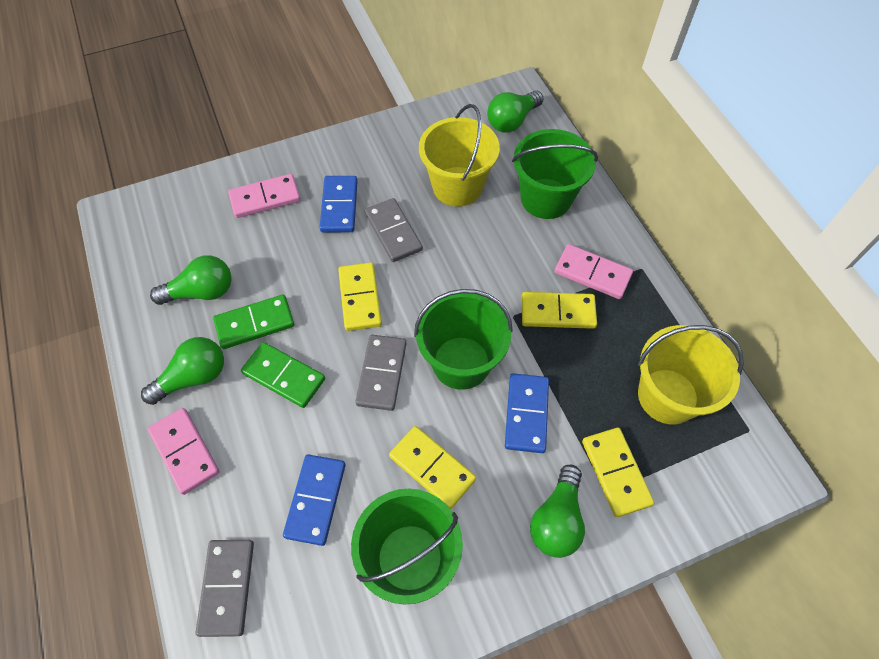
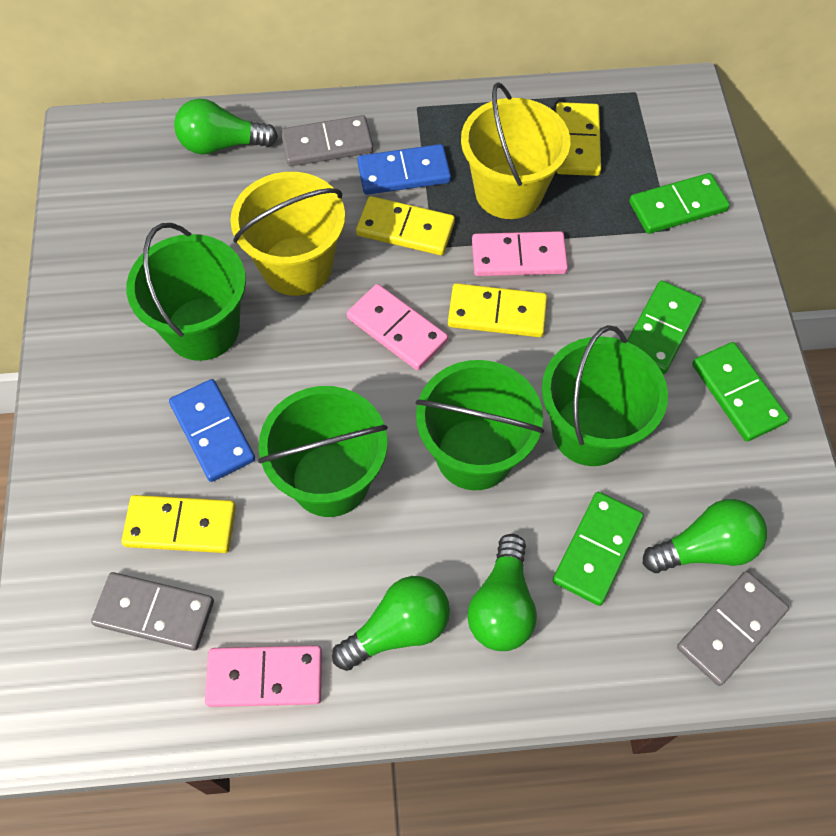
blue domino: 3 -> 2
green bucket: 3 -> 4
green domino: 2 -> 4

